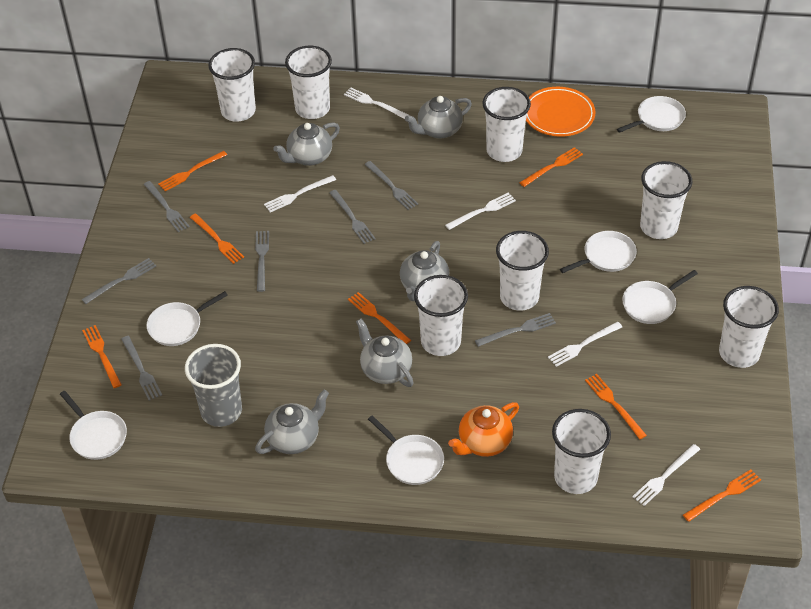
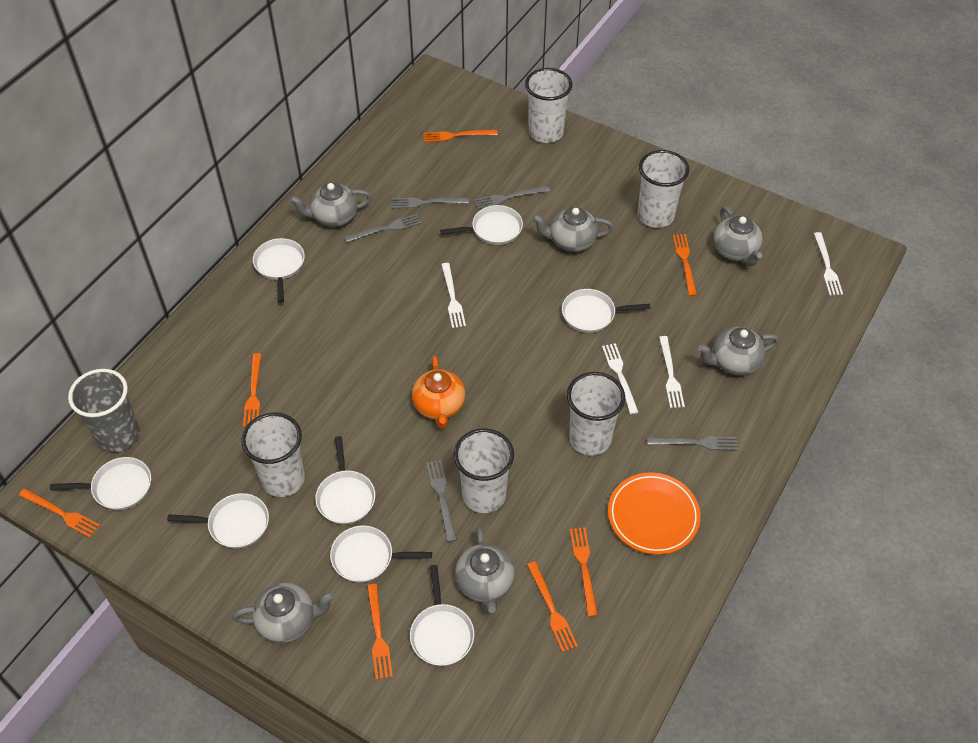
grey fork: 7 -> 5
grey teapot: 5 -> 6
white cup: 8 -> 5
white fork: 5 -> 4
white pan: 6 -> 8

